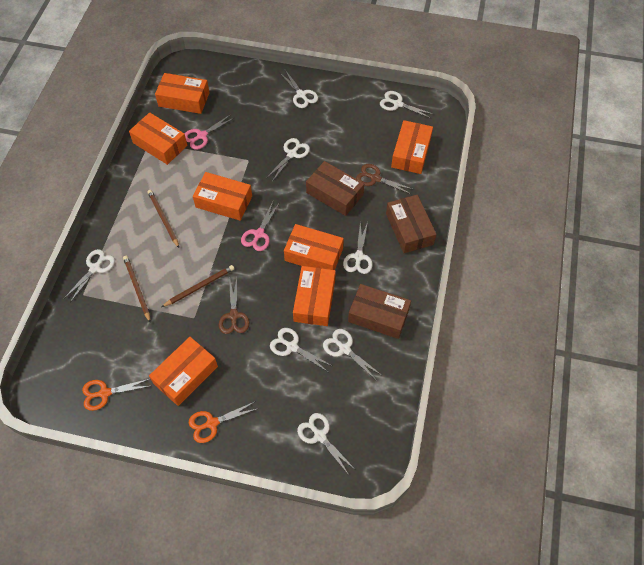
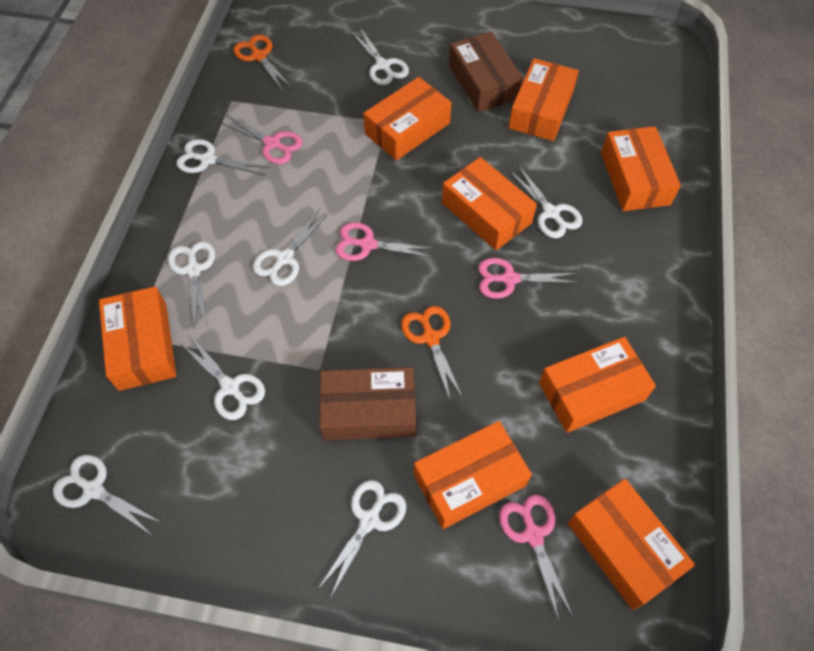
brown box: 3 -> 2
brown pencil: 3 -> 0
brown scissors: 2 -> 0
orange box: 7 -> 8
pink scissors: 2 -> 4

